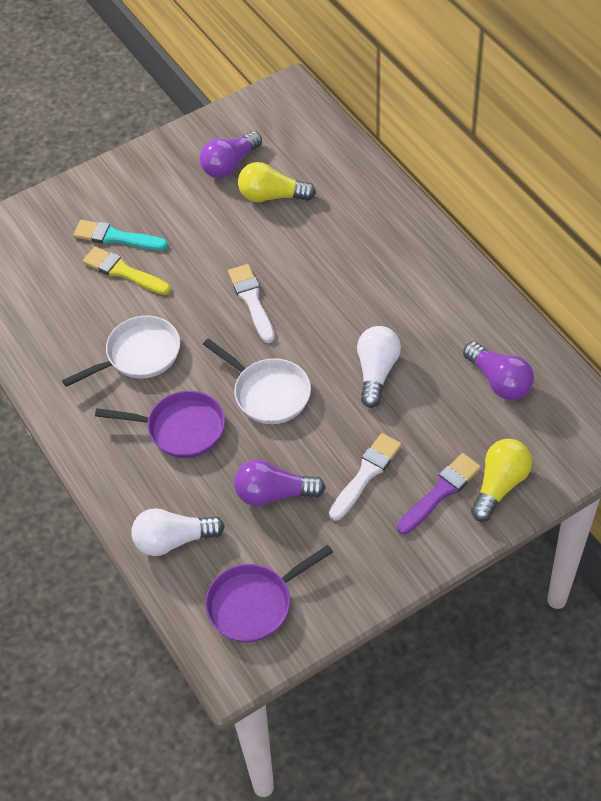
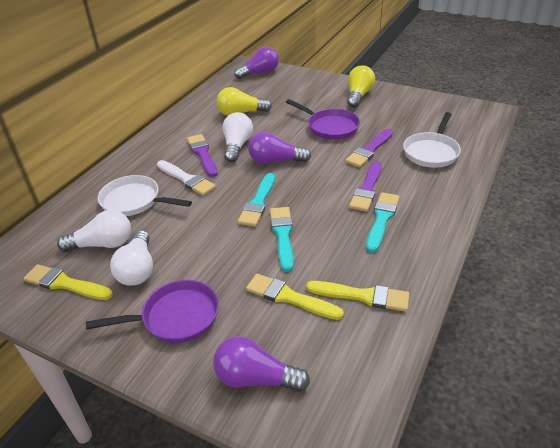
purple brush: 1 -> 3
turquoise brush: 1 -> 3
white brush: 2 -> 1
white light bulb: 2 -> 3
yellow brush: 1 -> 3

